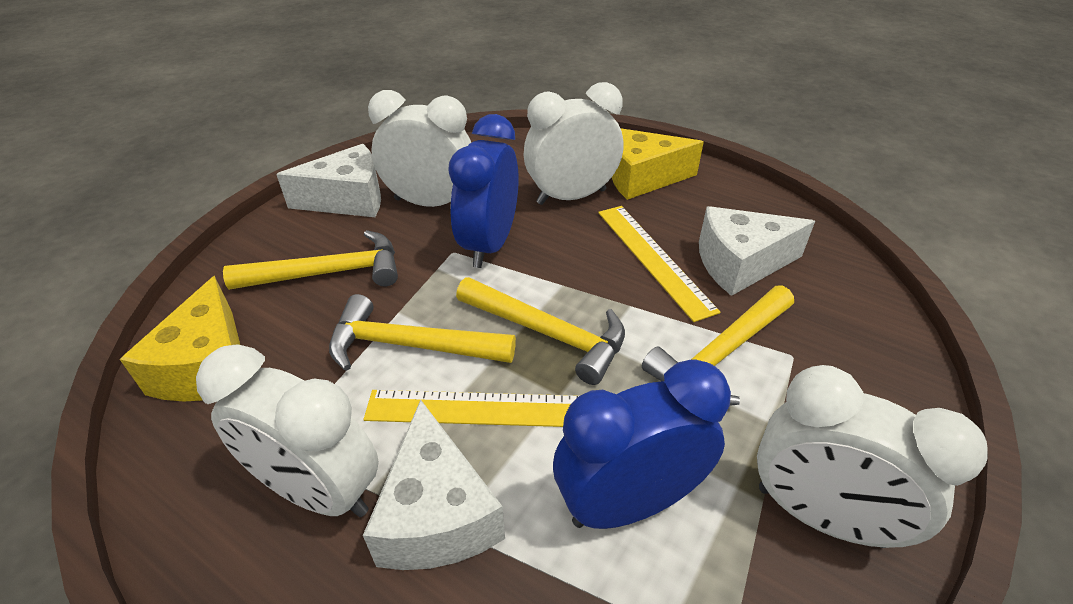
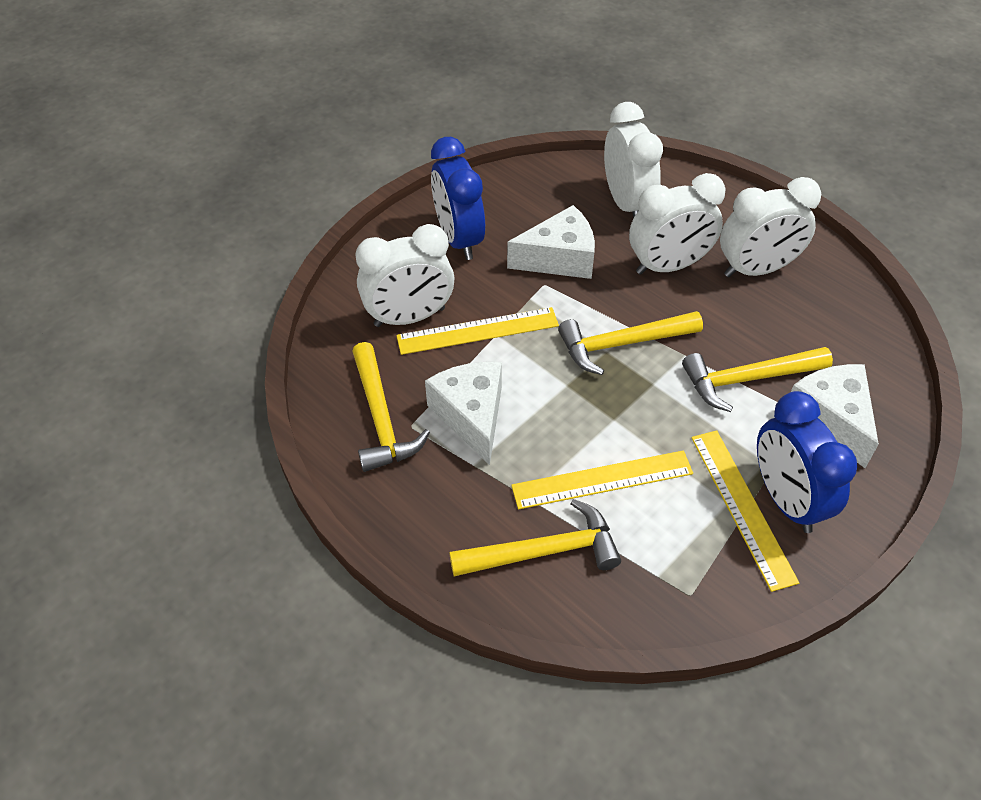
yellow cheese: 2 -> 0
yellow ruler: 2 -> 3

